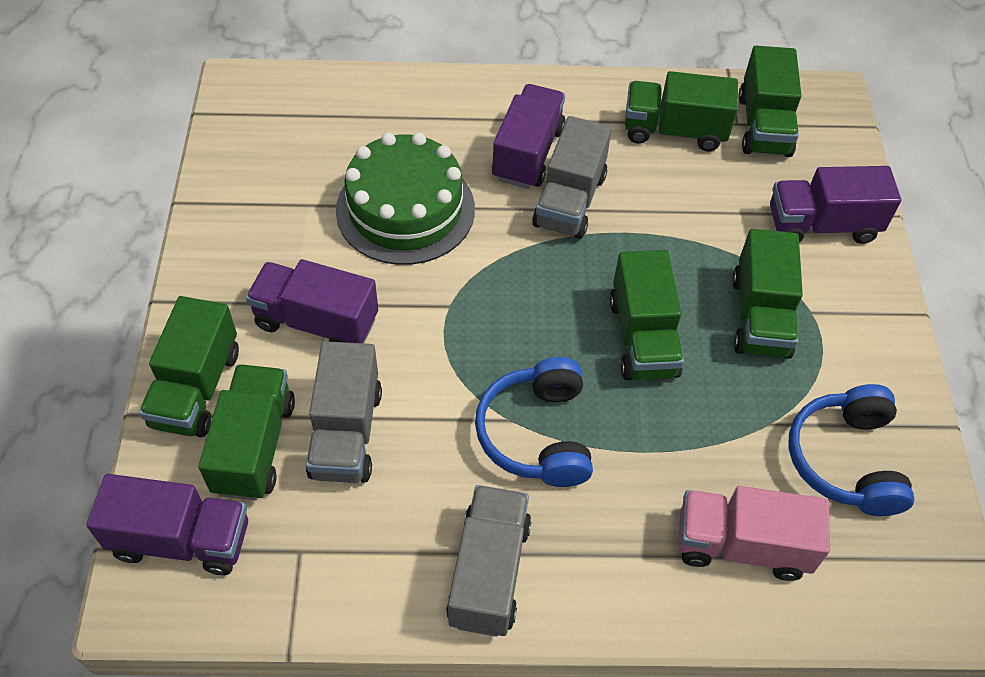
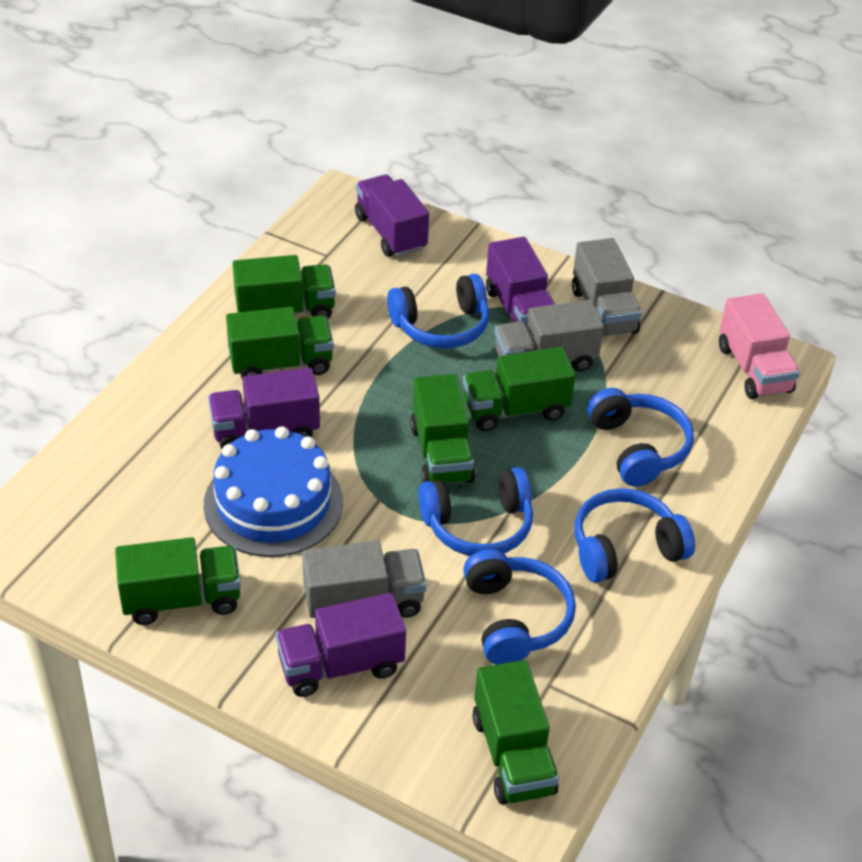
blue cake: 0 -> 1
blue headphones: 2 -> 5
green cake: 1 -> 0

